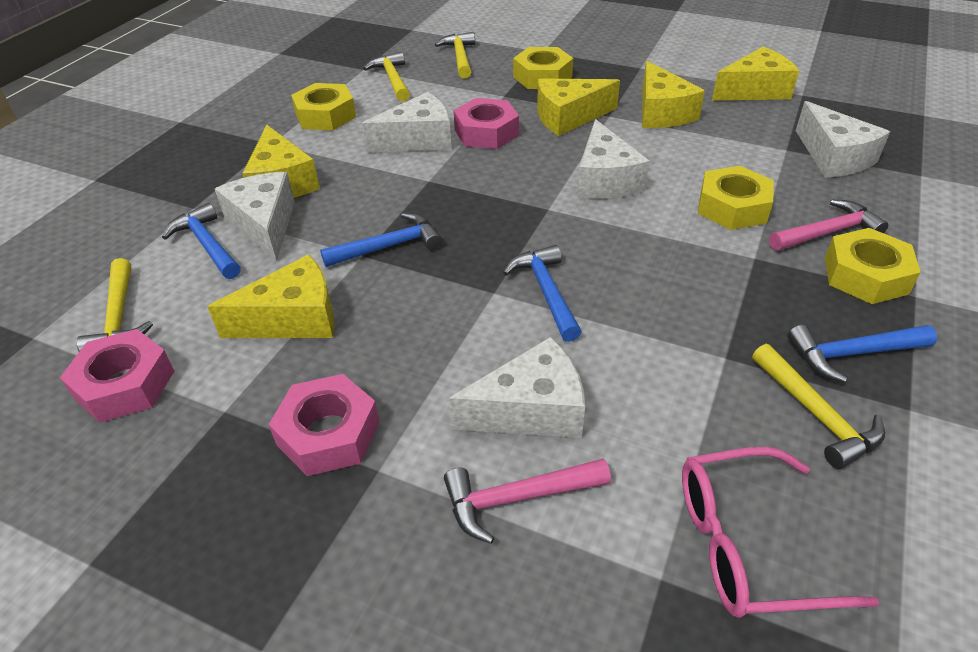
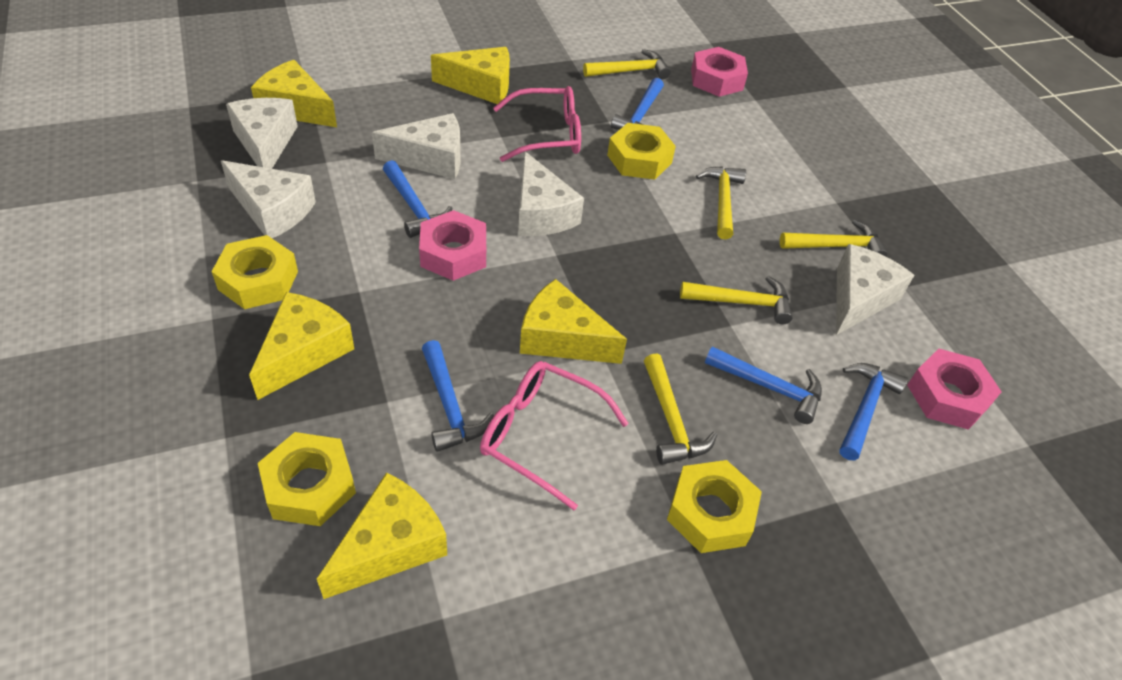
blue hammer: 4 -> 5
pink glasses: 1 -> 2
pink hammer: 2 -> 0
yellow hammer: 4 -> 5

